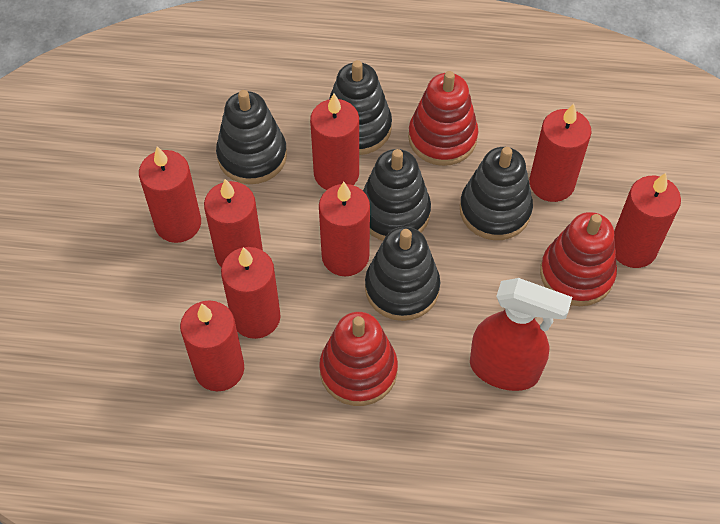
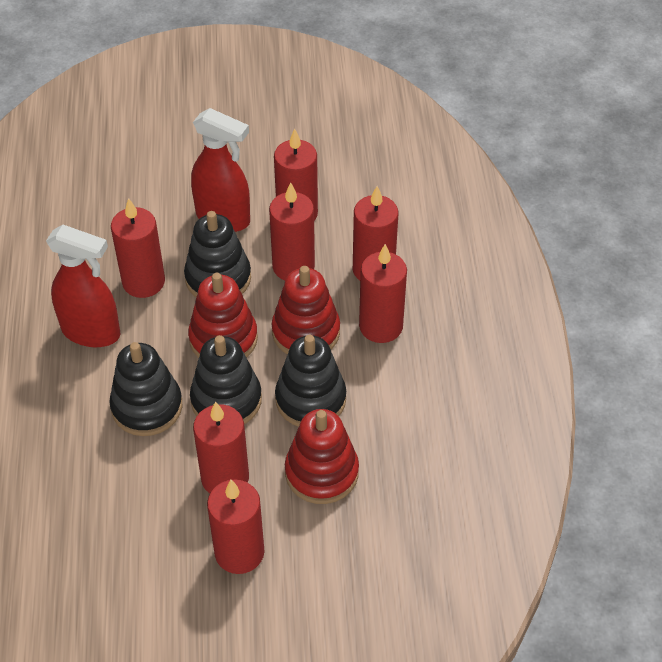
black stacking toy: 5 -> 4
red candle: 8 -> 7
red spray bottle: 1 -> 2

